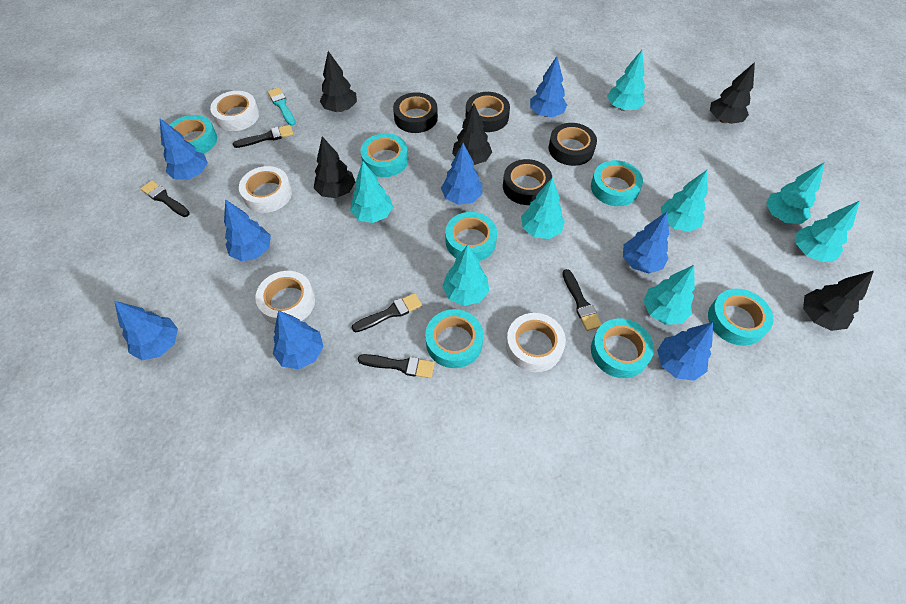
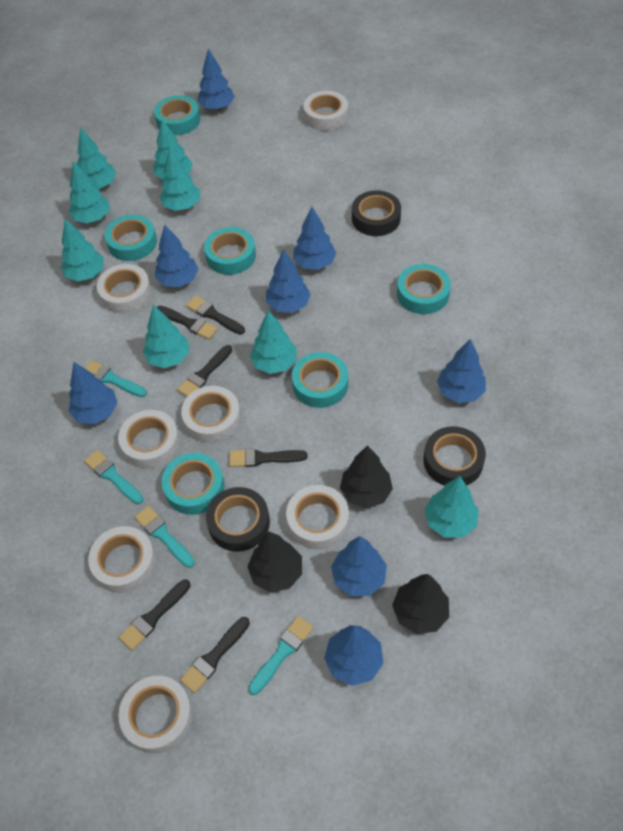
black brush: 5 -> 6
black tape: 4 -> 3
black tree: 5 -> 3
turquoise brush: 1 -> 4
turquoise tape: 7 -> 6
white tape: 4 -> 7

